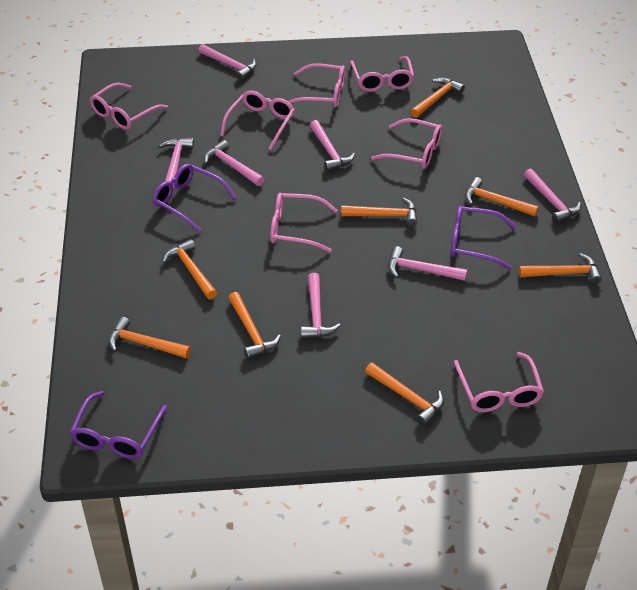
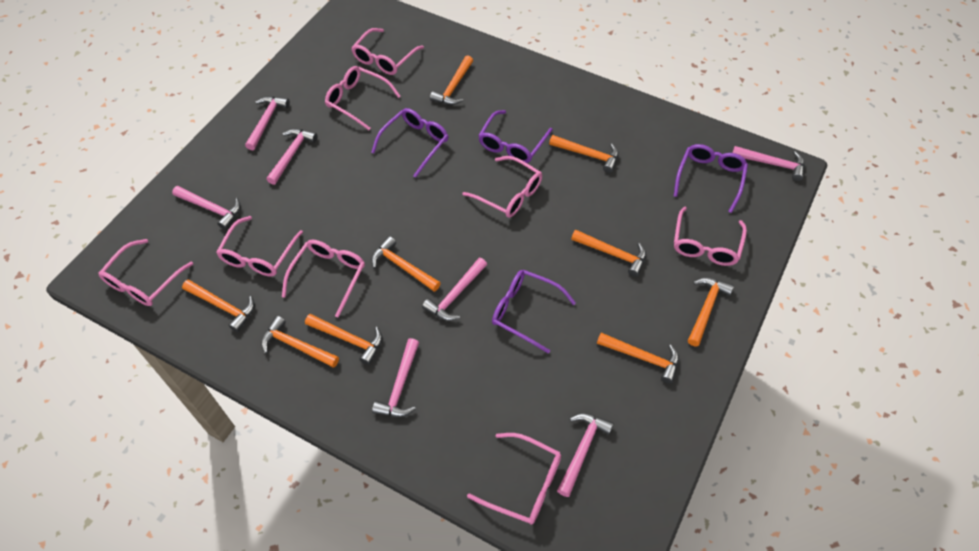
orange hammer: 8 -> 9
pink glasses: 7 -> 8
purple glasses: 3 -> 4

